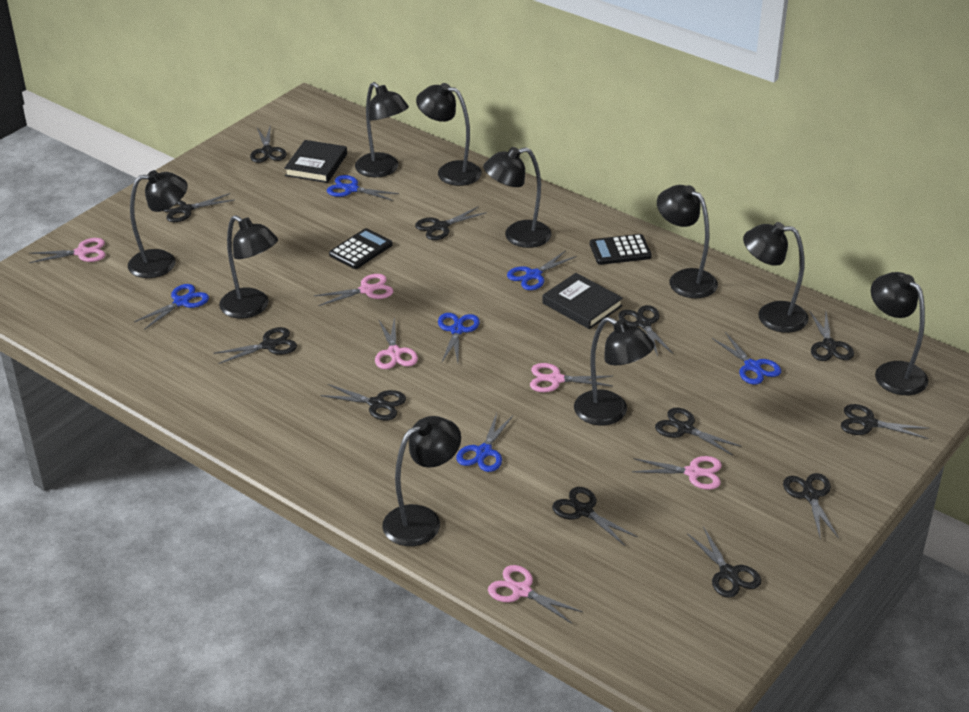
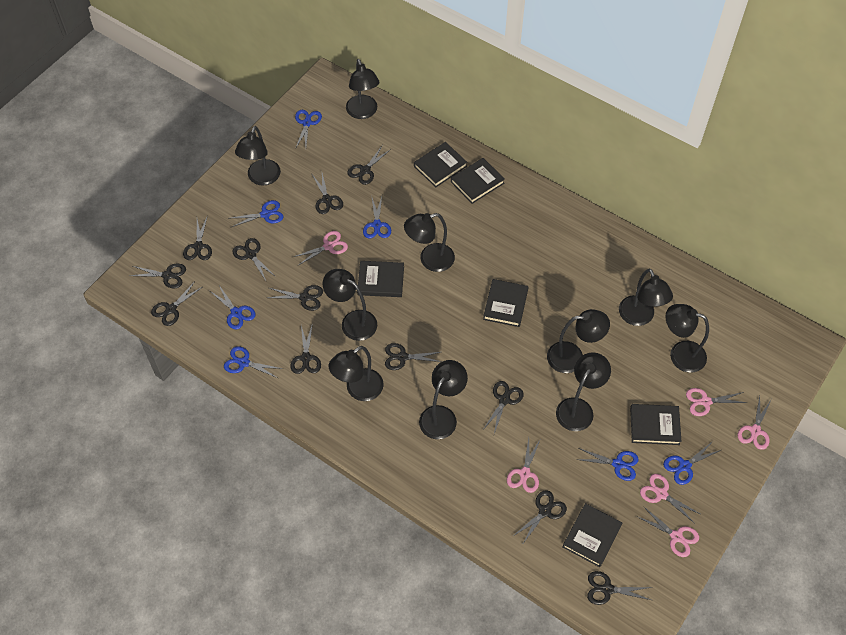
black book: 2 -> 6
black calculator: 2 -> 0
blue scissors: 6 -> 7

